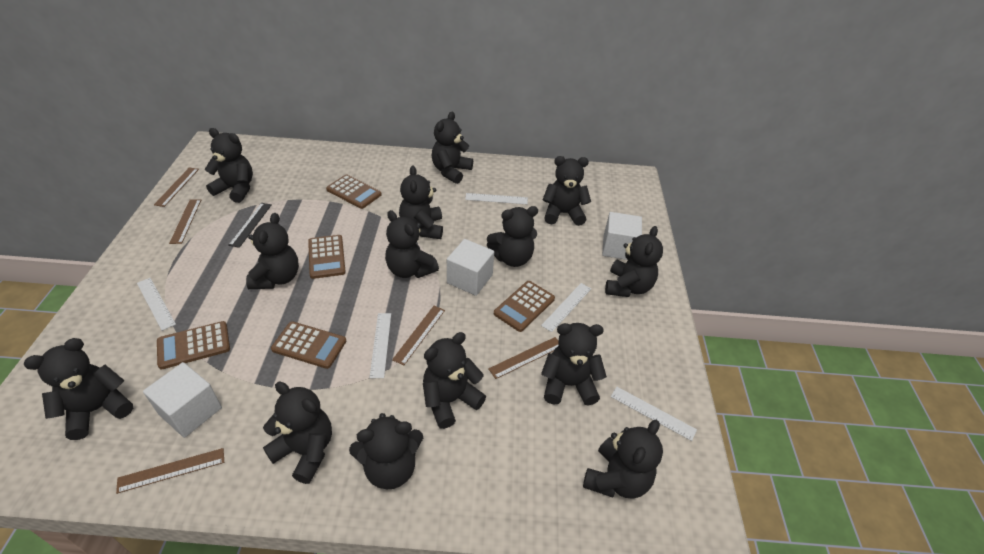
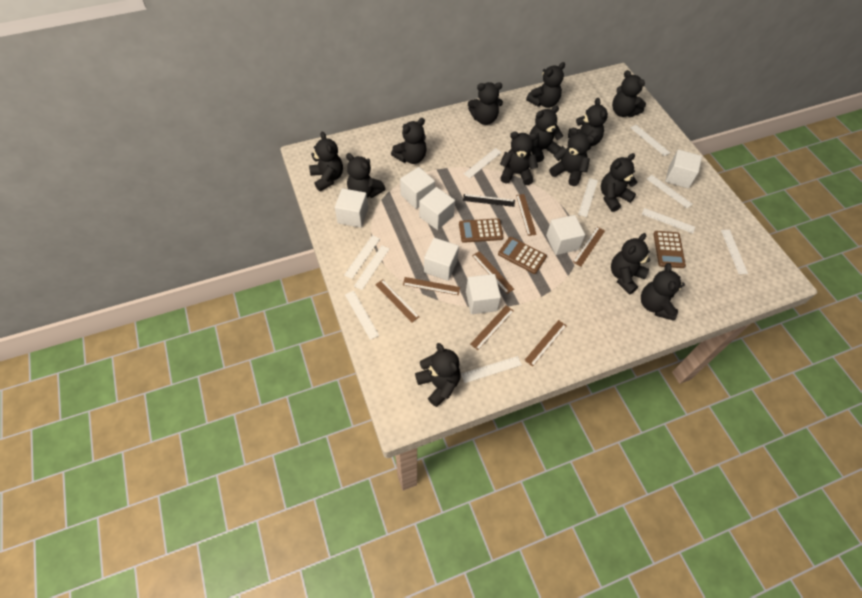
brown calculator: 5 -> 3
brown ruler: 5 -> 7
white cube: 3 -> 7
white ruler: 5 -> 10

